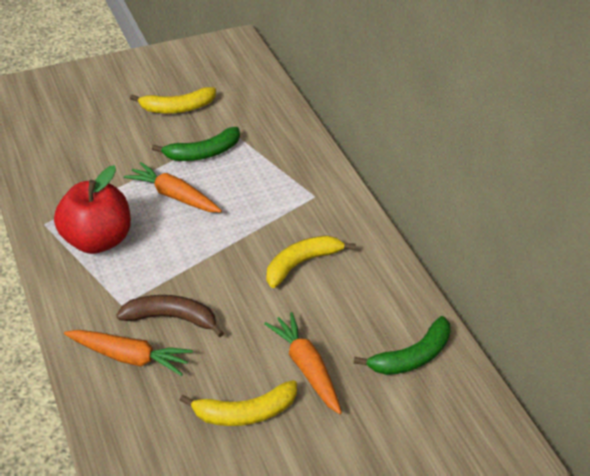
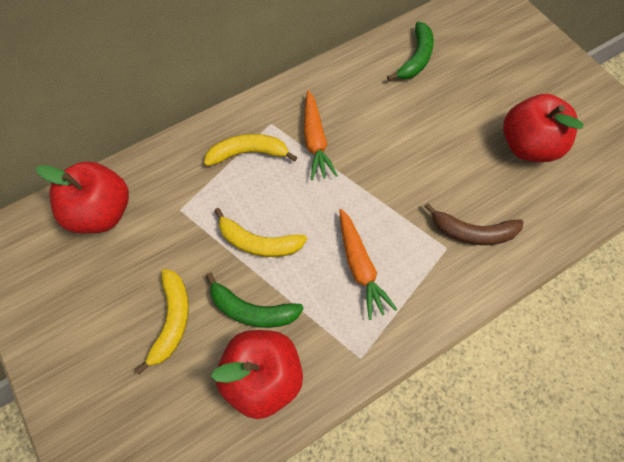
orange carrot: 3 -> 2
red apple: 1 -> 3

